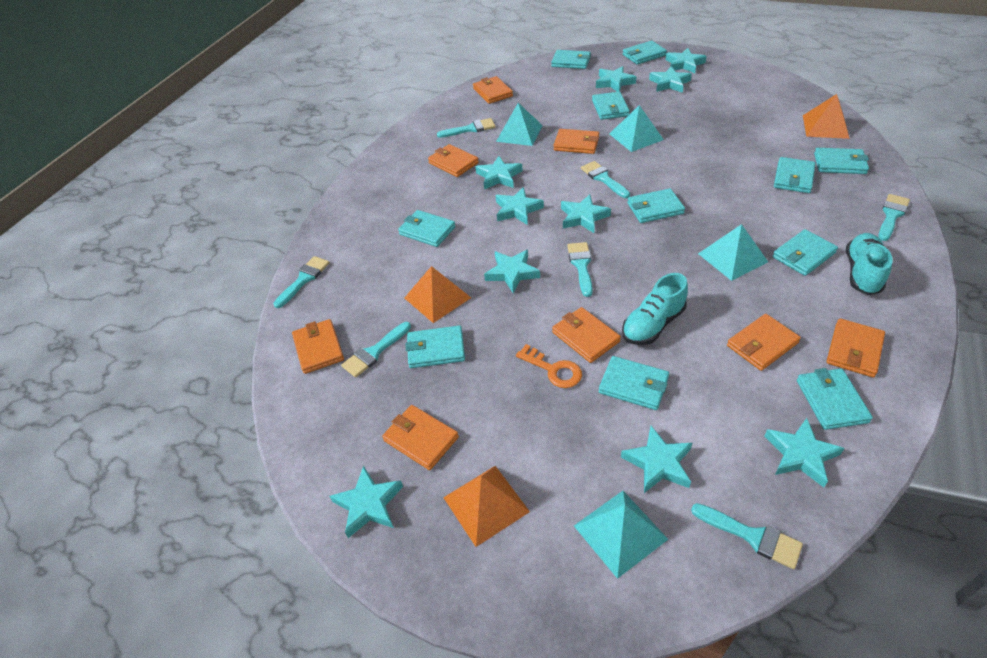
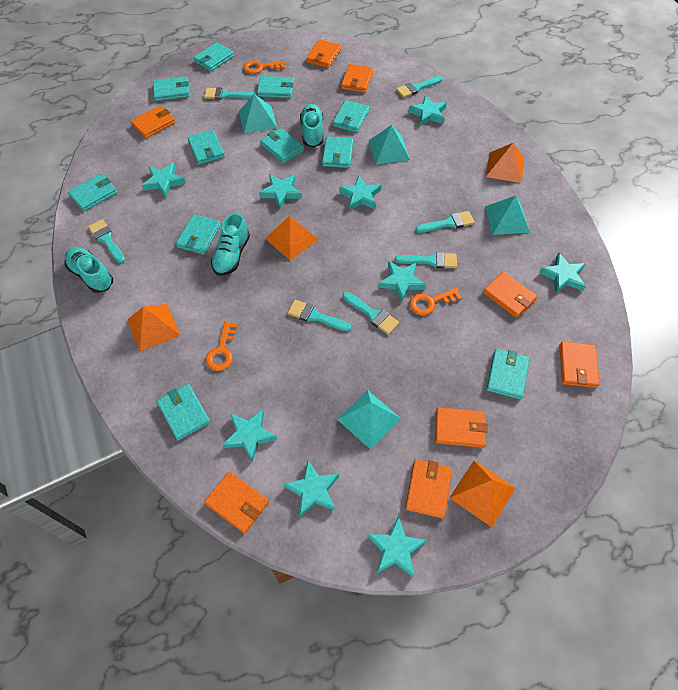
orange key: 1 -> 3
orange pyramid: 3 -> 4
turquoise shoe: 2 -> 3
turquoise star: 10 -> 9

